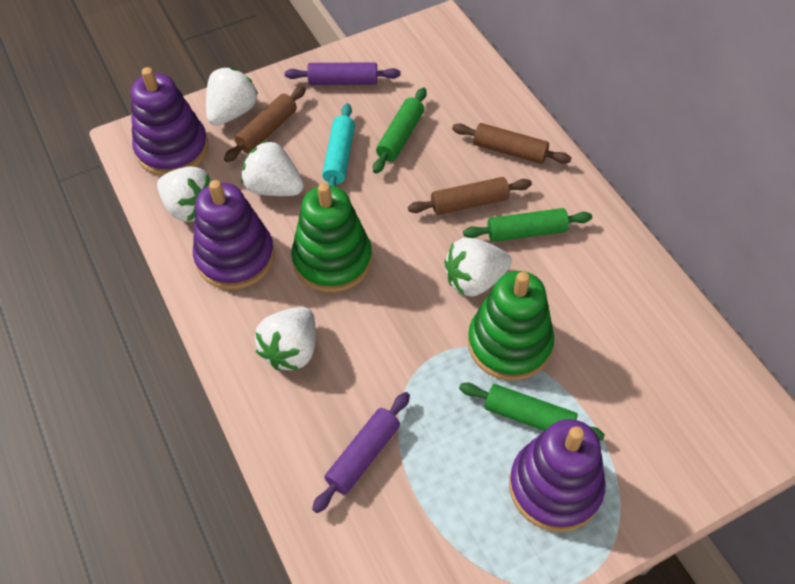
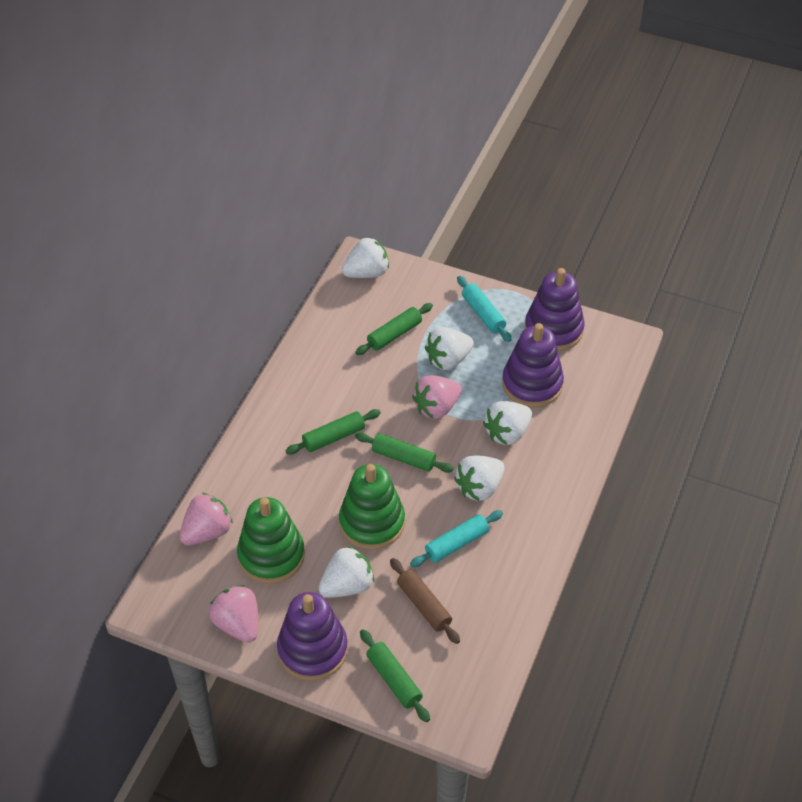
brown rolling pin: 3 -> 1
green rolling pin: 3 -> 4
pink strawberry: 0 -> 3
purple rolling pin: 2 -> 0
turquoise rolling pin: 1 -> 2

